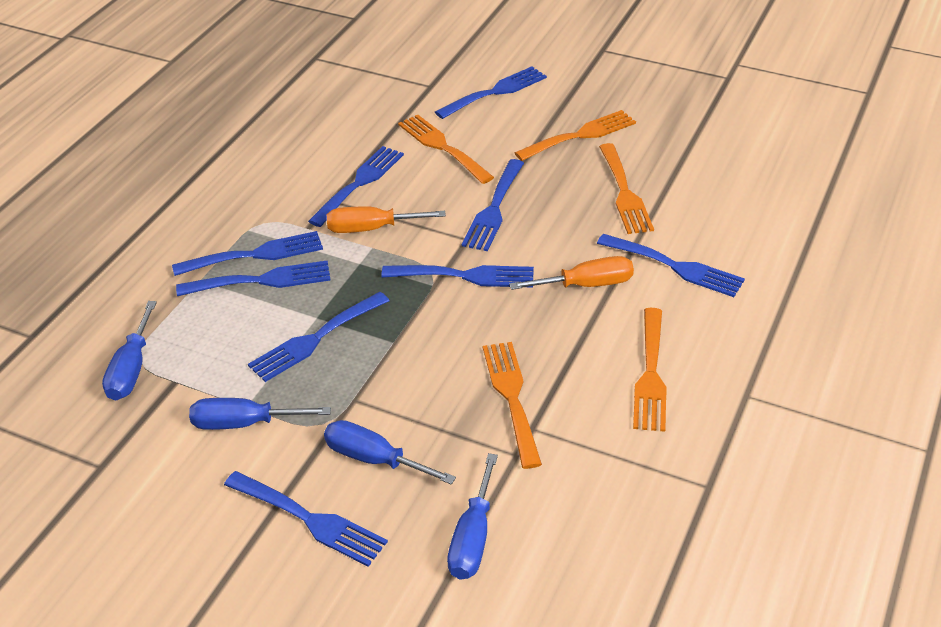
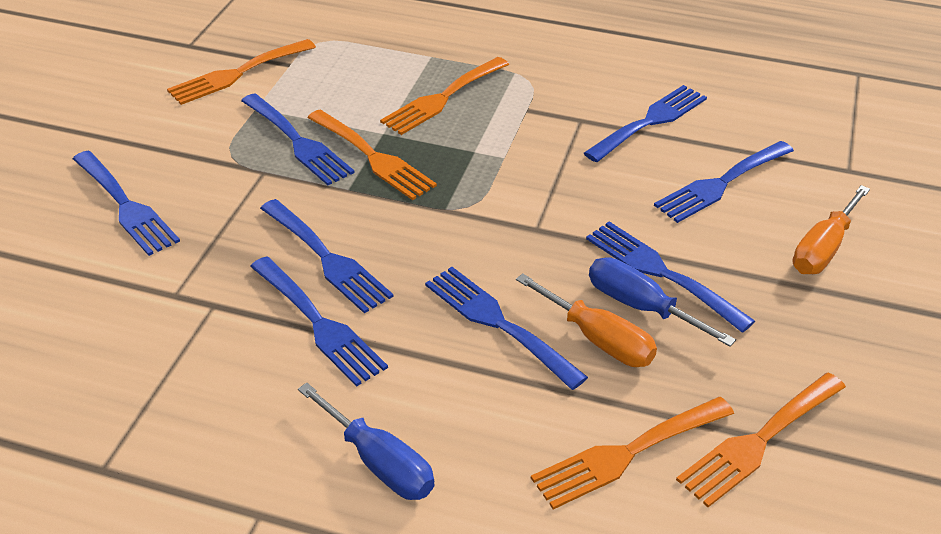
blue fork: 9 -> 8
blue screwdriver: 4 -> 2

